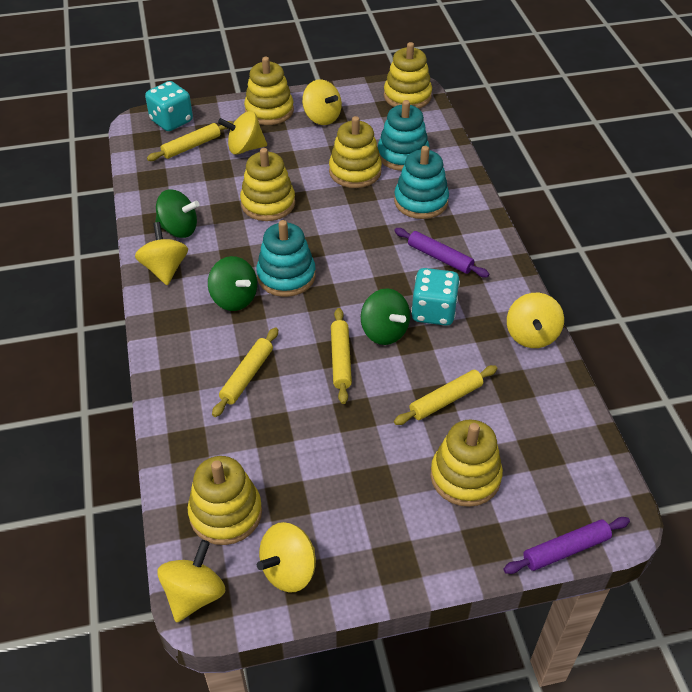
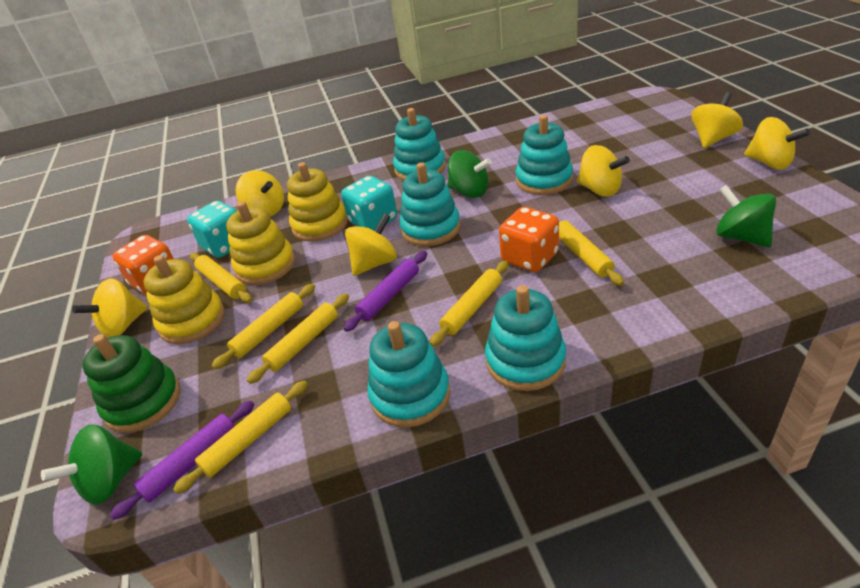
green stacking toy: 0 -> 1
orange dice: 0 -> 2
turquoise stacking toy: 3 -> 5
yellow rolling pin: 4 -> 6
yellow stacking toy: 6 -> 3

